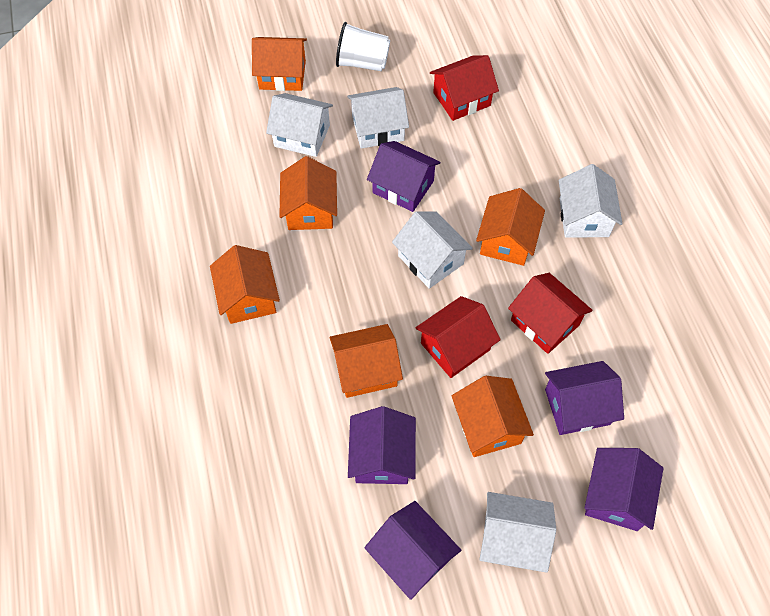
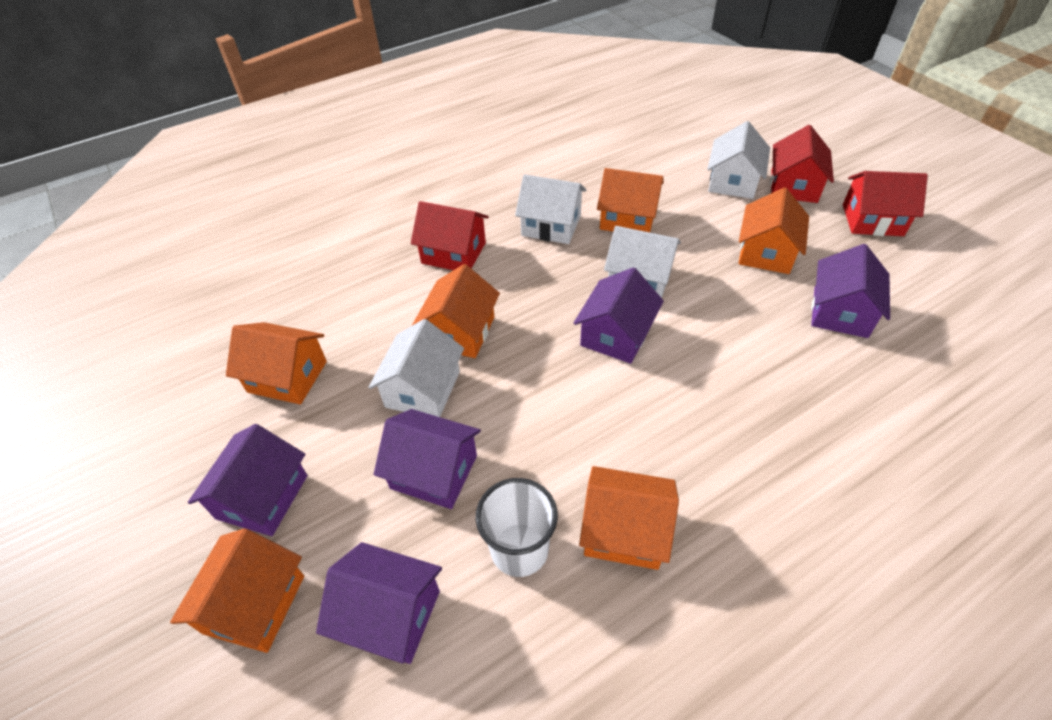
white house: 5 -> 4

